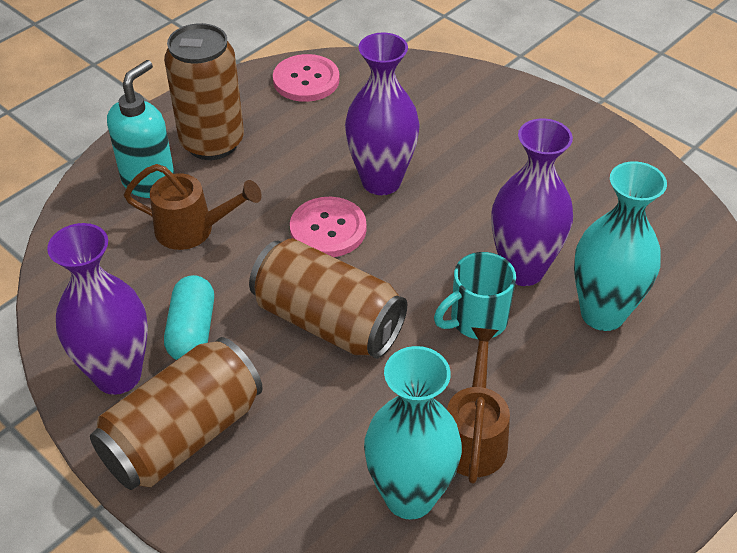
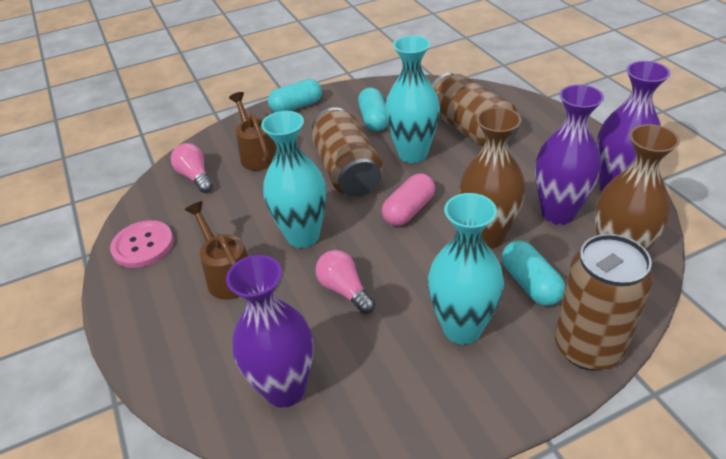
brown vase: 0 -> 2
pink button: 2 -> 1
pink capsule: 0 -> 1
pink light bulb: 0 -> 2
turquoise capsule: 1 -> 3
turquoise mug: 1 -> 0
turquoise soap dispenser: 1 -> 0
turquoise vase: 2 -> 3

